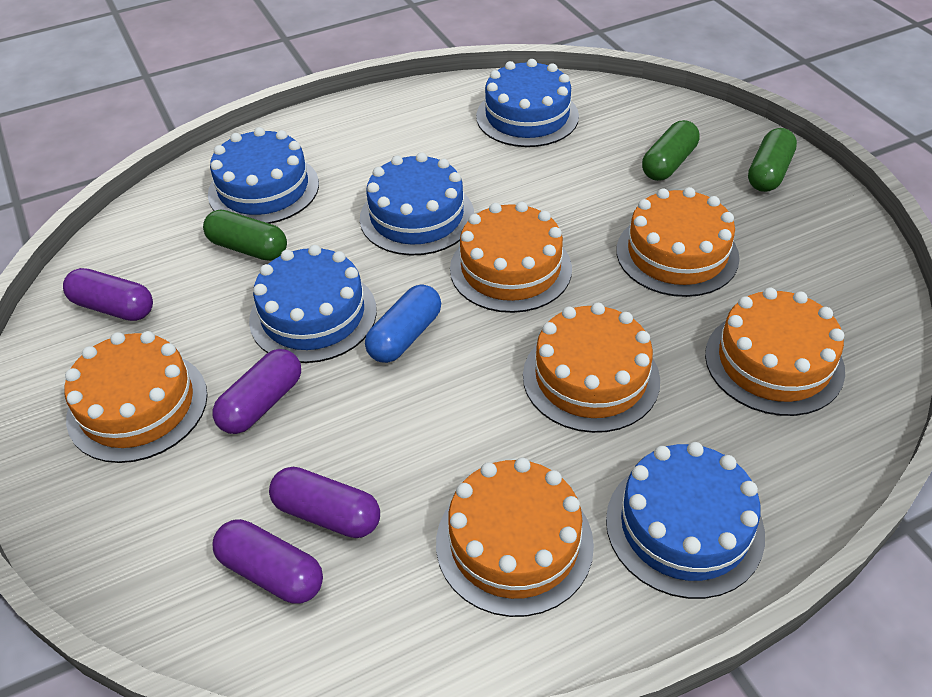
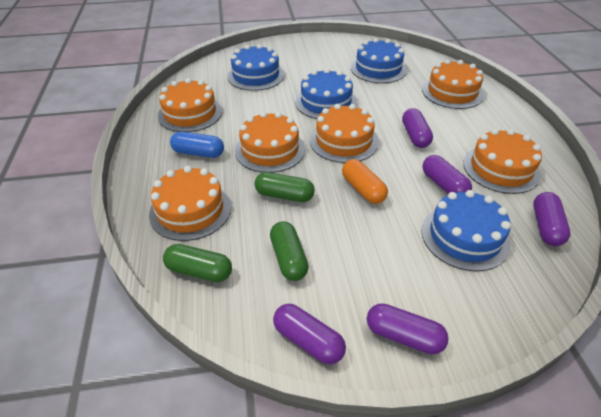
blue cake: 5 -> 4
orange capsule: 0 -> 1
purple capsule: 4 -> 5

